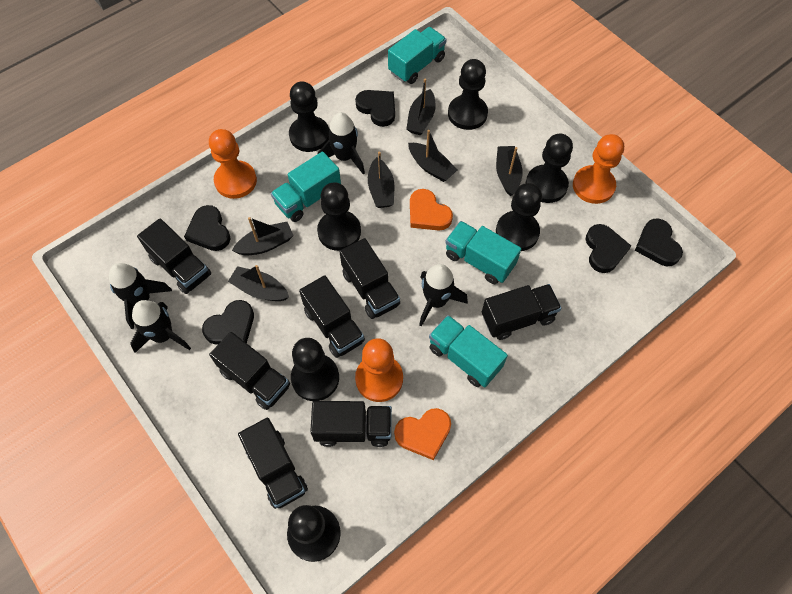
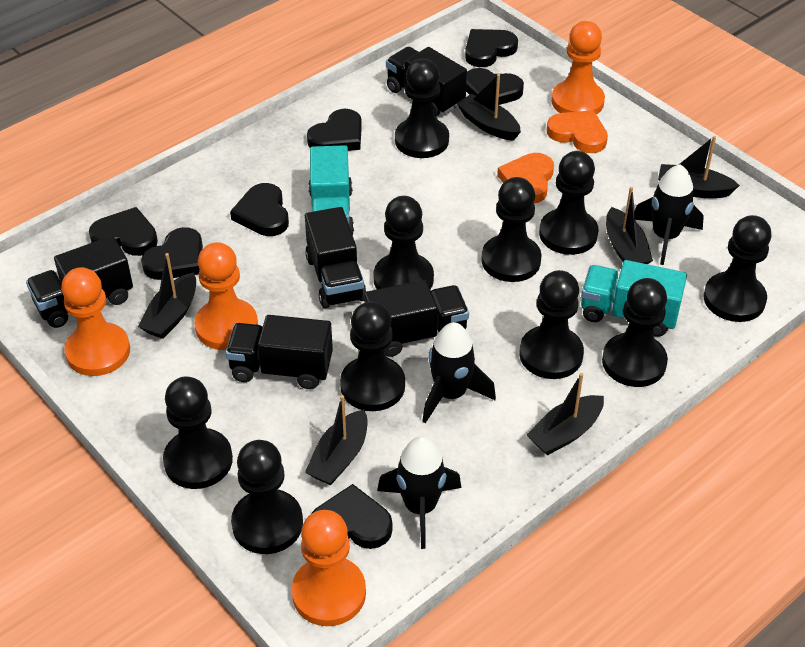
black heart: 5 -> 7
black pawn: 7 -> 10
black rocket: 4 -> 3
black truck: 7 -> 5
orange pawn: 3 -> 4
turquoise truck: 4 -> 2

